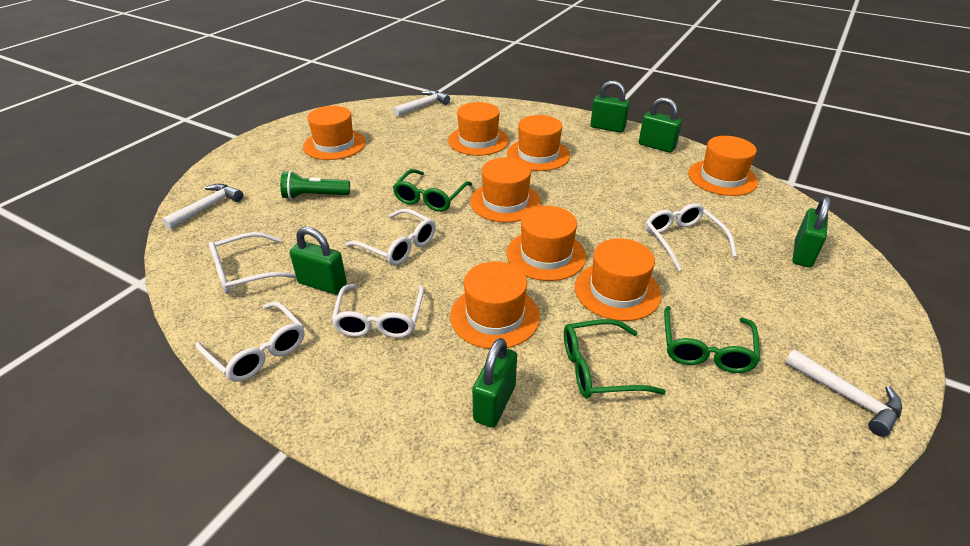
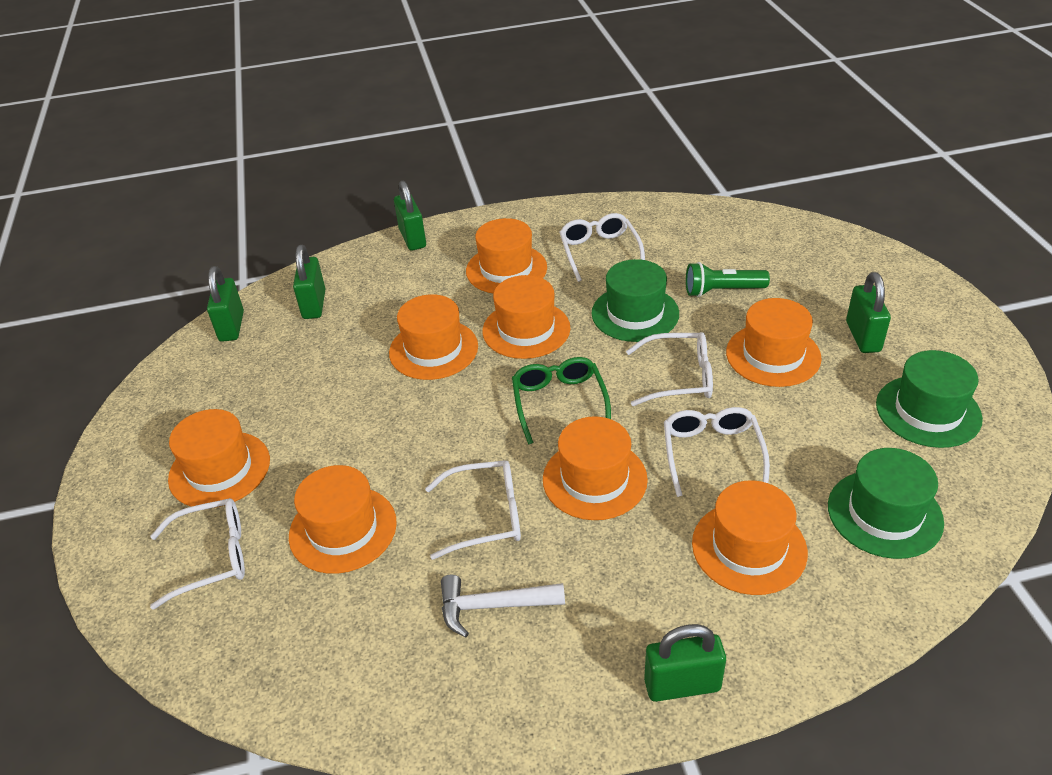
green glasses: 3 -> 1
green hat: 0 -> 3
white hammer: 3 -> 1

